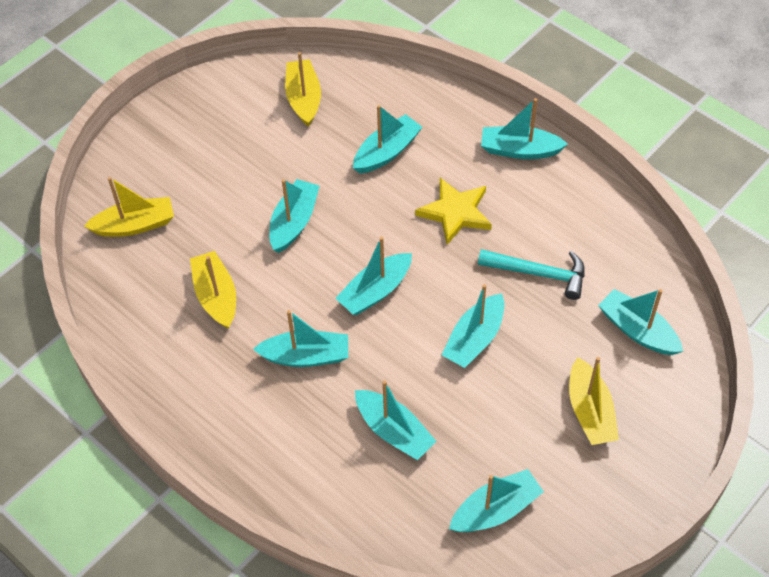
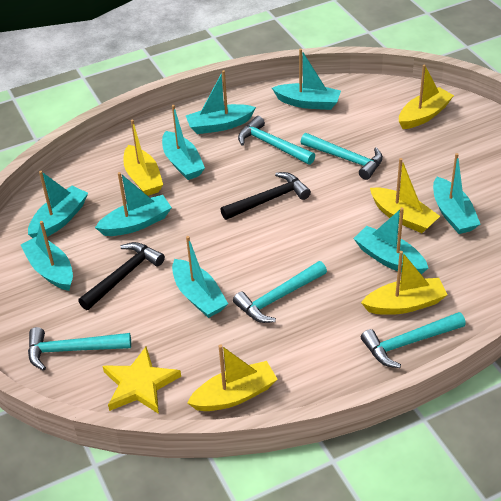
black hammer: 0 -> 2
turquoise hammer: 1 -> 5
yellow boat: 4 -> 5

